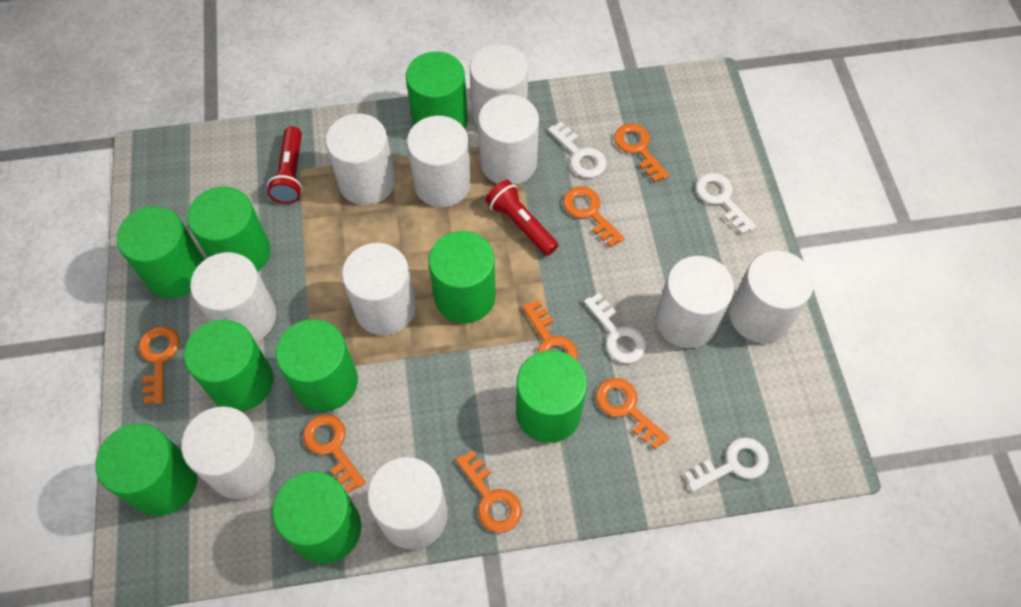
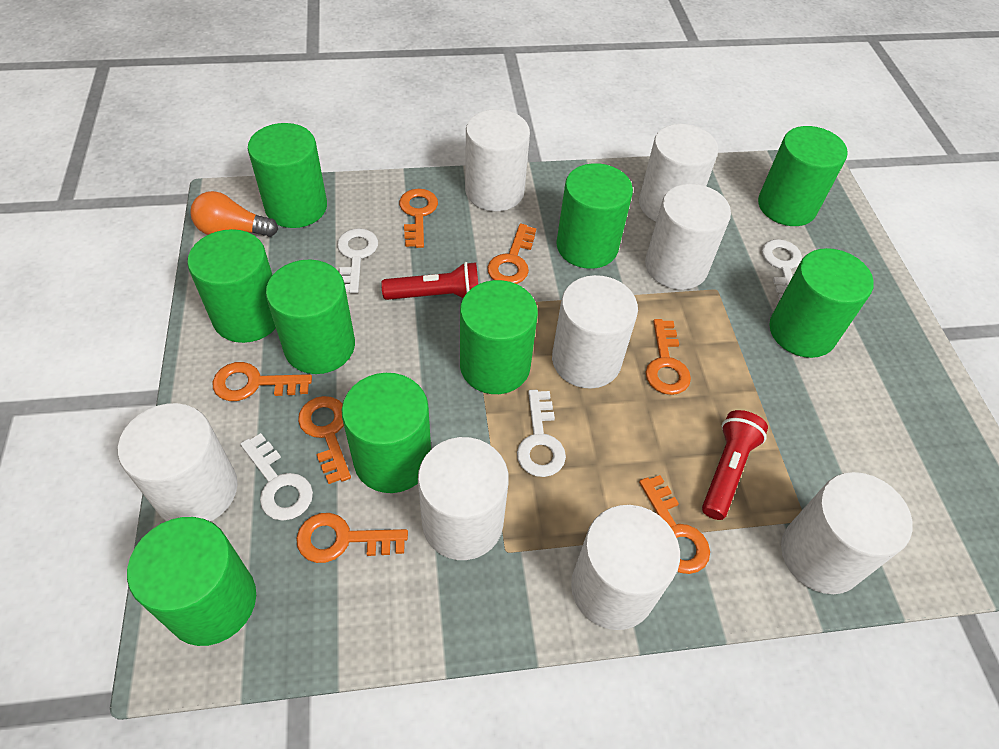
orange light bulb: 0 -> 1
white cylinder: 10 -> 8

